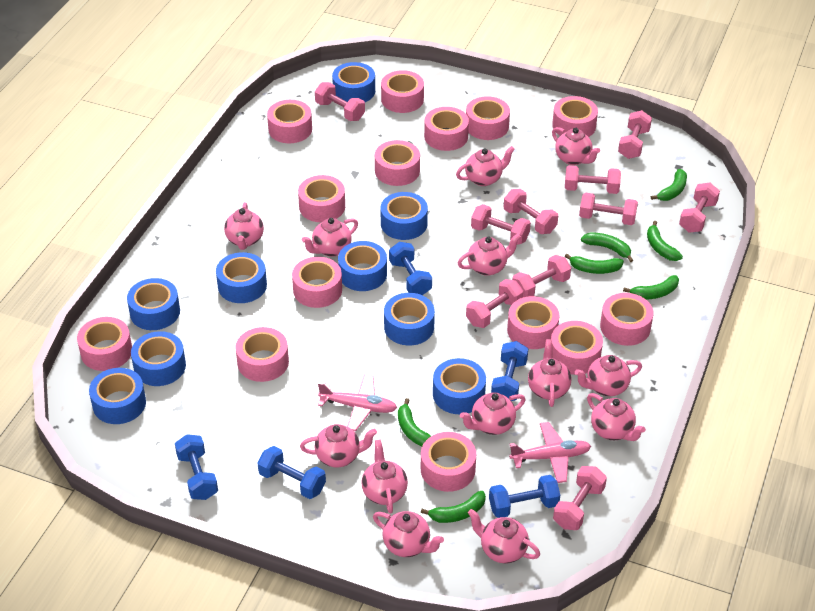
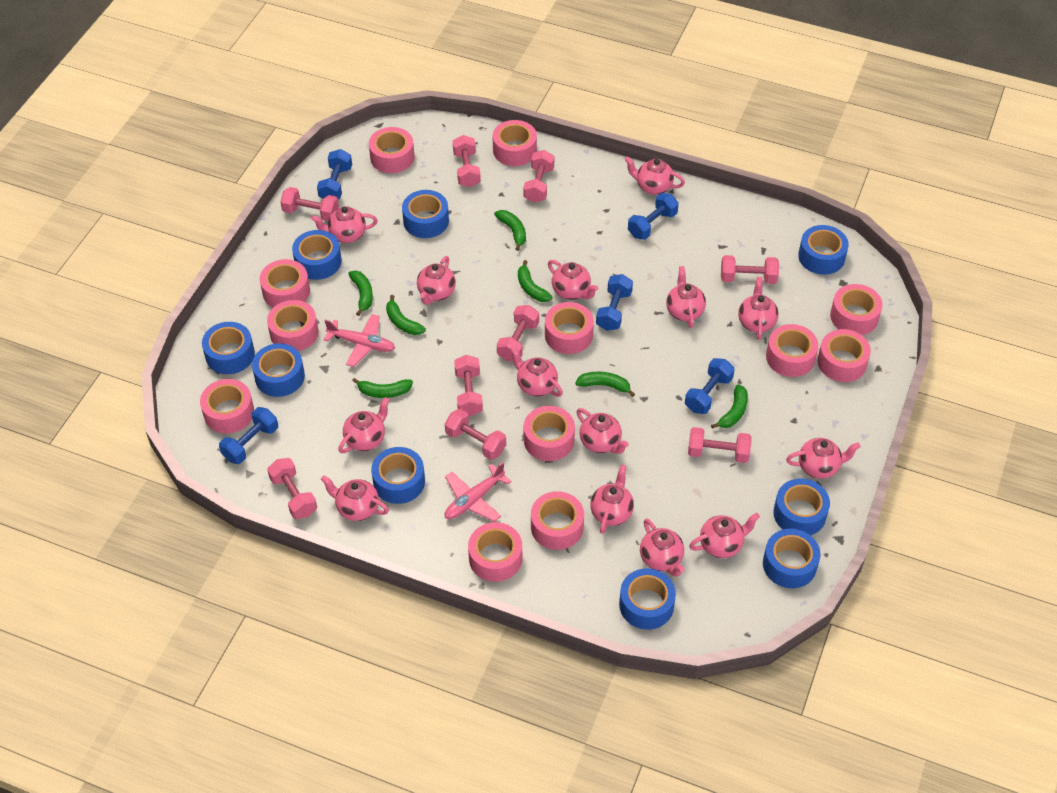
pink dumbbell: 10 -> 9
pink tape: 14 -> 12
pink teapot: 13 -> 14

